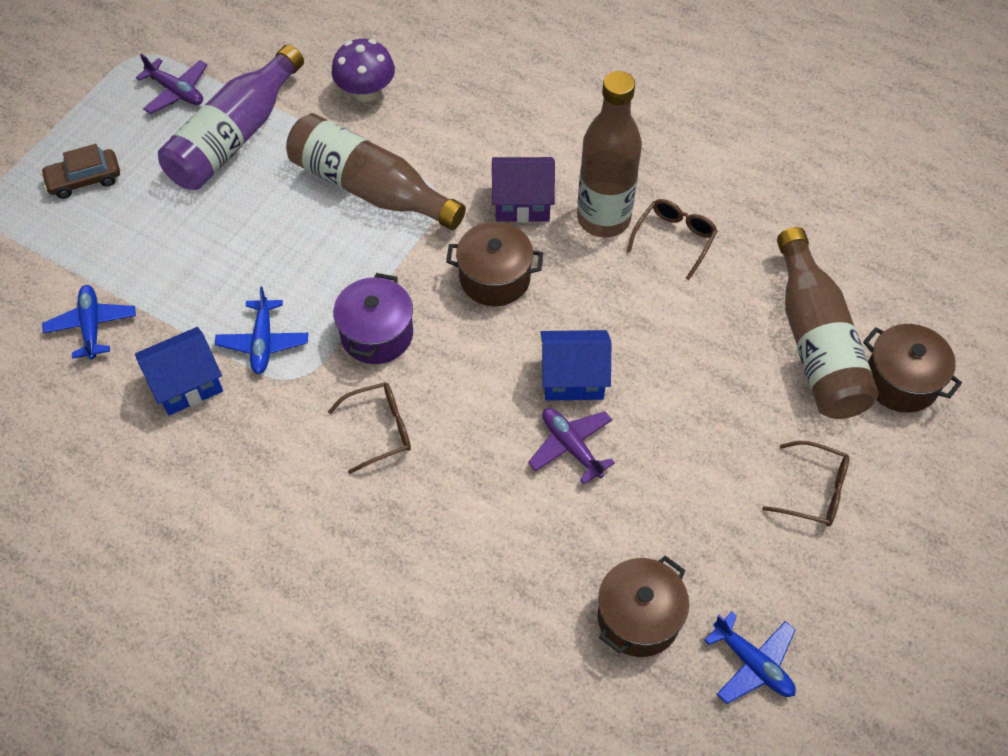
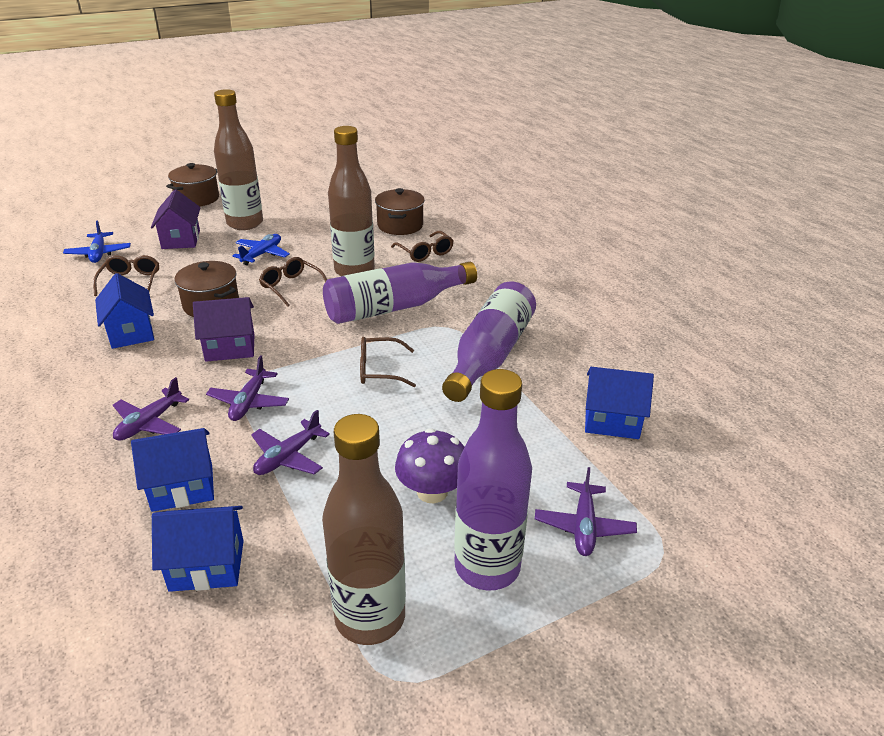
blue house: 2 -> 4
blue plane: 3 -> 2
brown car: 1 -> 0
brown glasses: 3 -> 4
purple bottle: 1 -> 3
purple house: 1 -> 2
purple plane: 2 -> 4
purple pot: 1 -> 0

